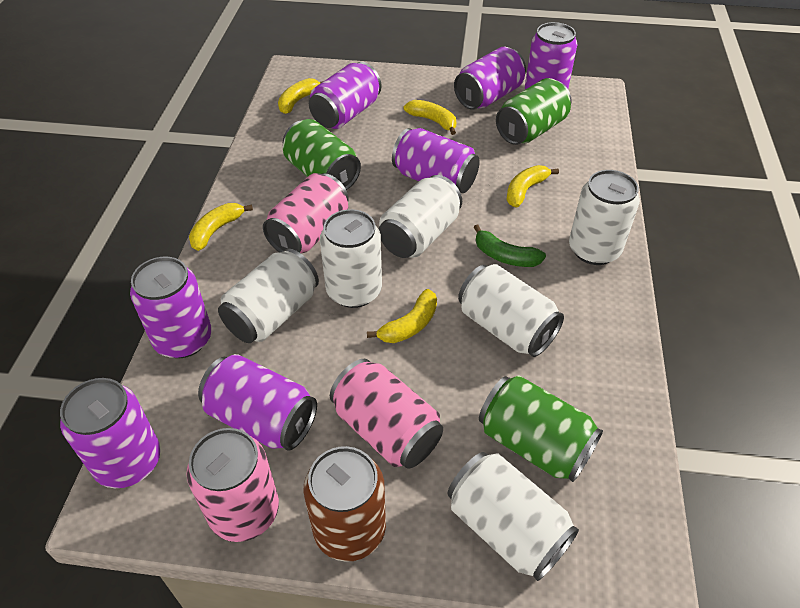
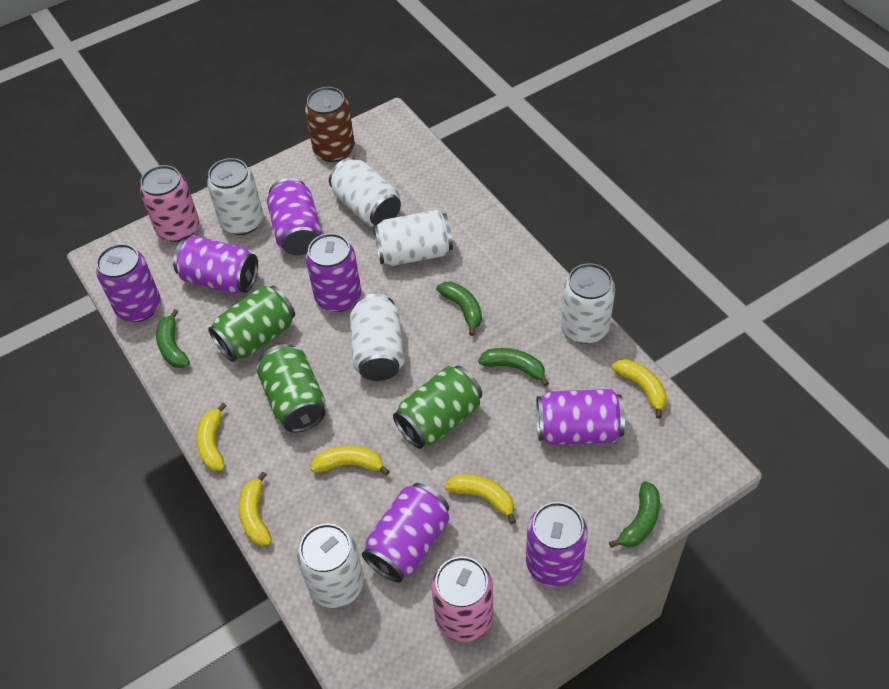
green banana: 1 -> 4
pink can: 3 -> 2

